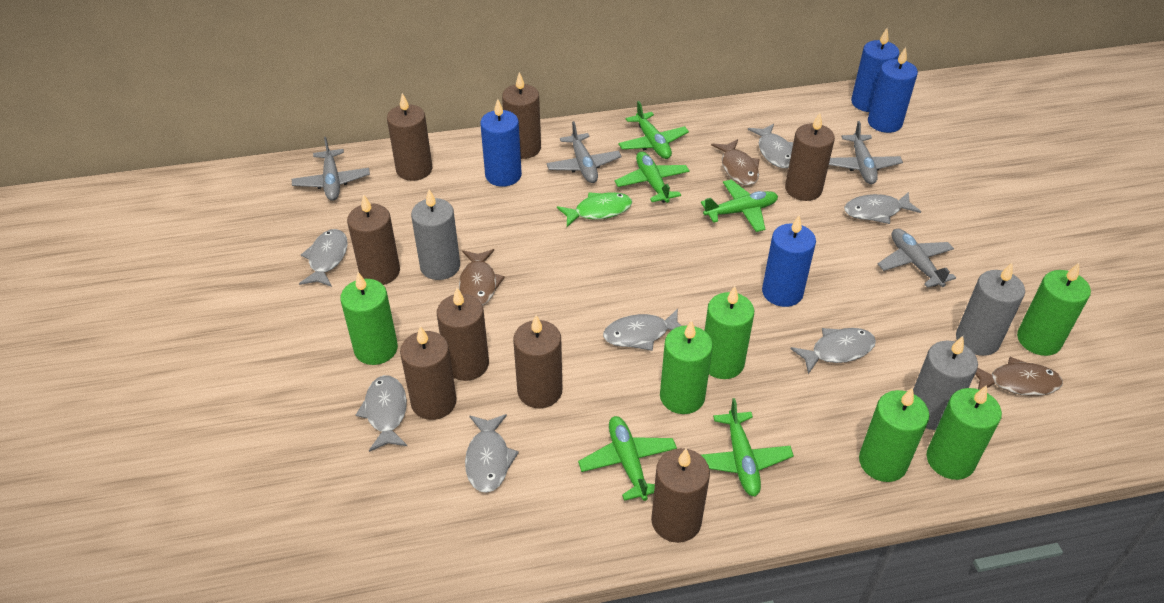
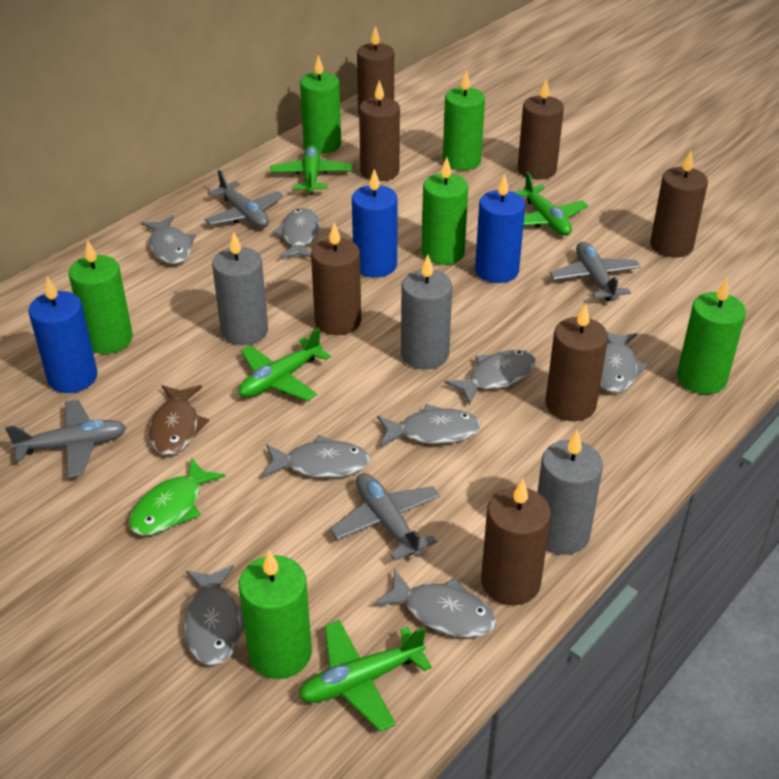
blue candle: 4 -> 3
brown candle: 8 -> 7
brown fish: 3 -> 1
green plane: 5 -> 4
grey fish: 7 -> 8

